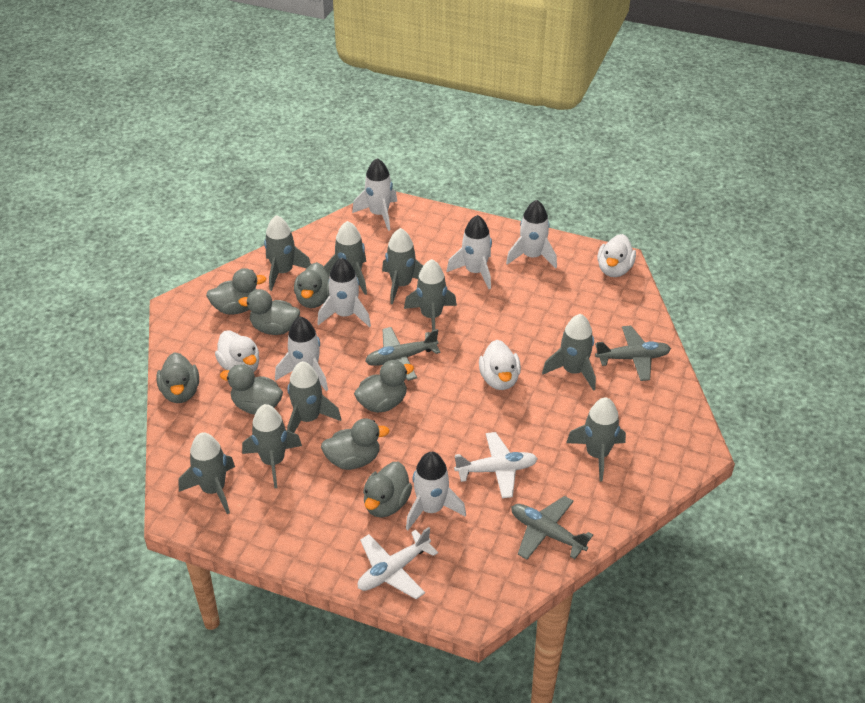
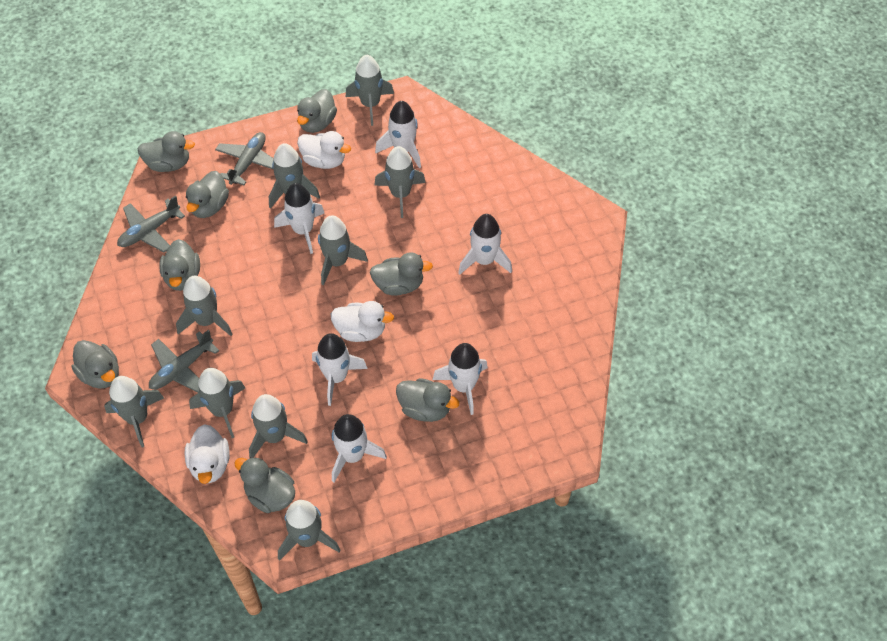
white plane: 2 -> 0

